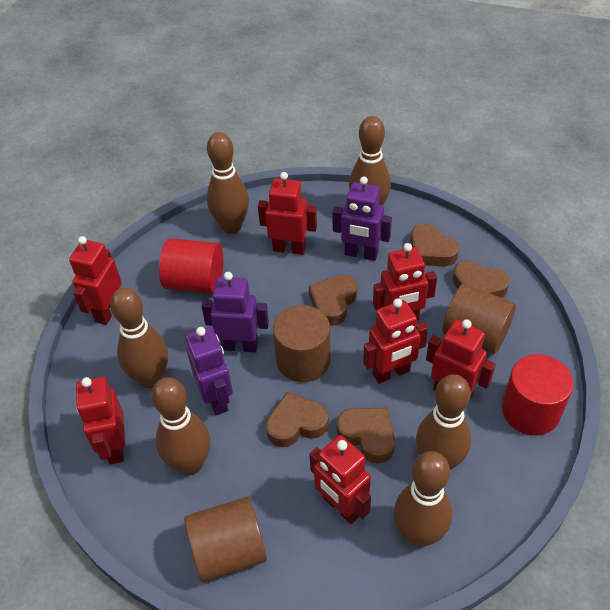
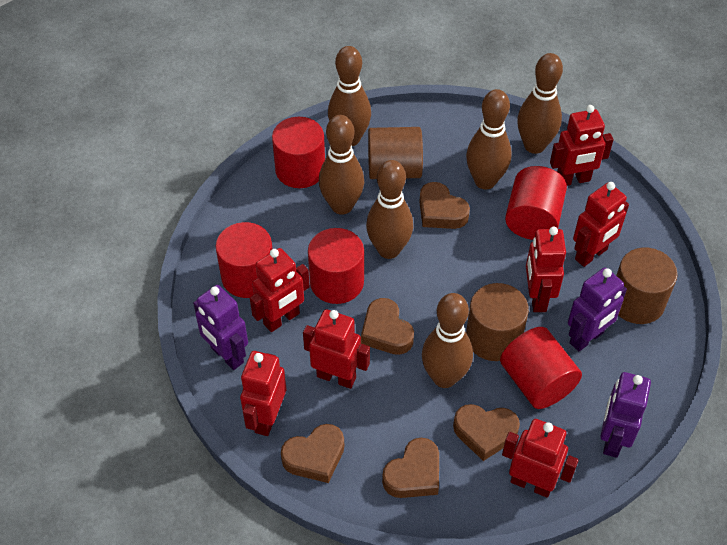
red cylinder: 2 -> 5

